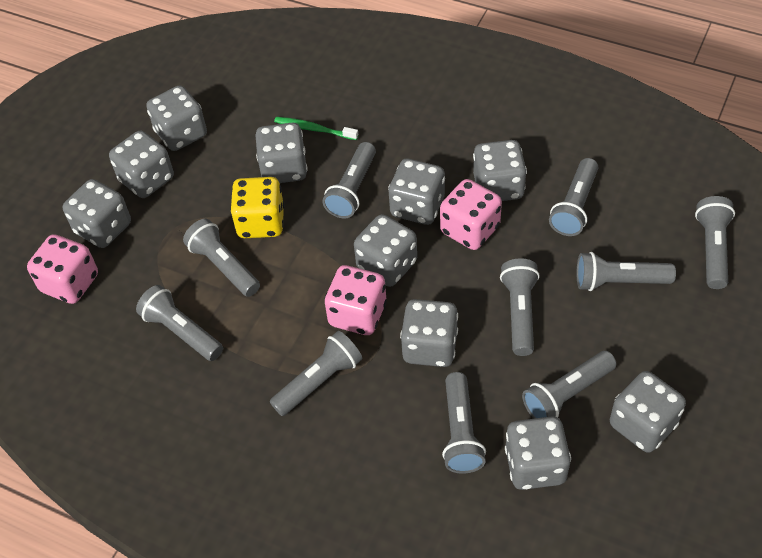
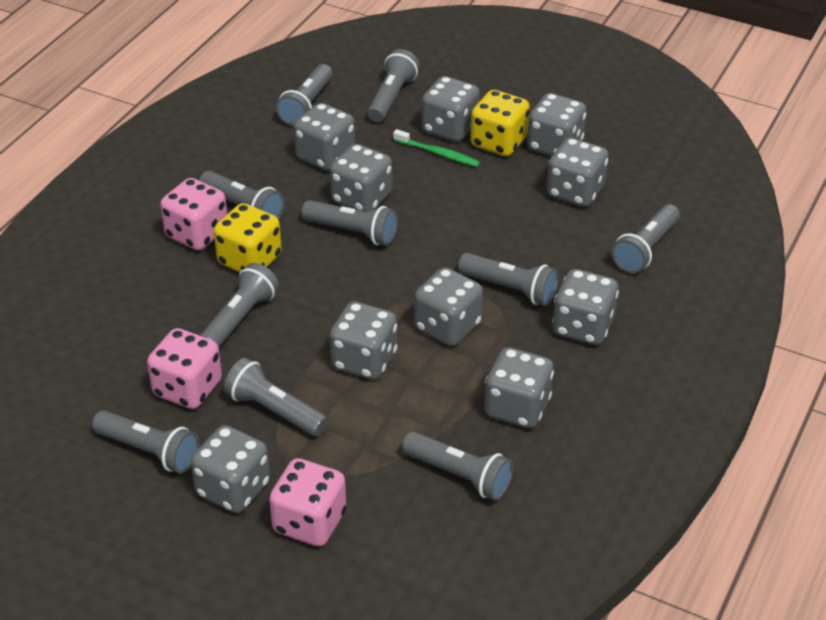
yellow dice: 1 -> 2

